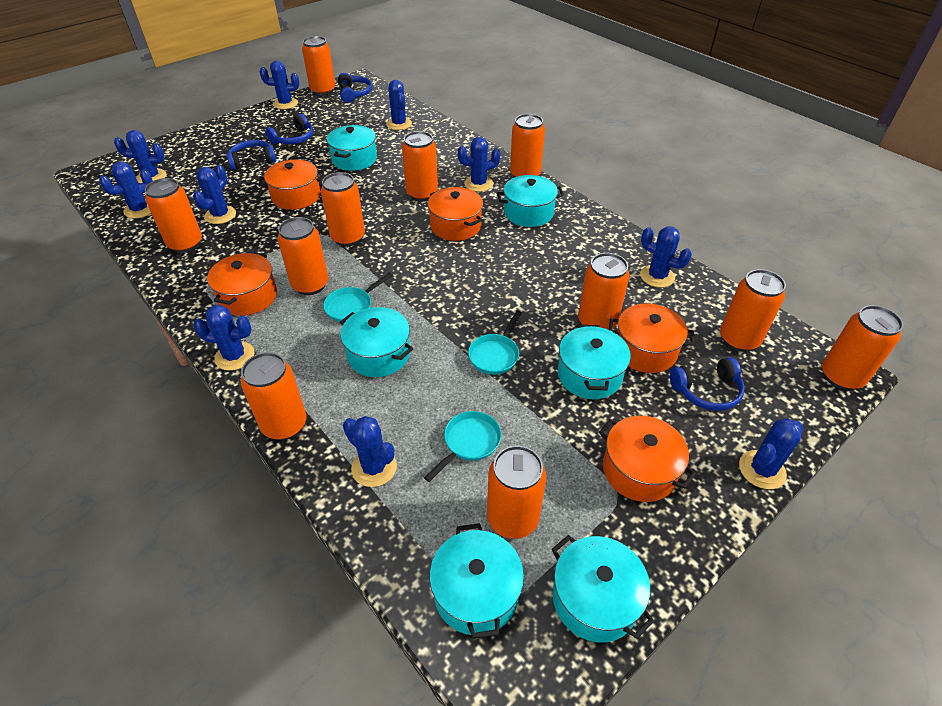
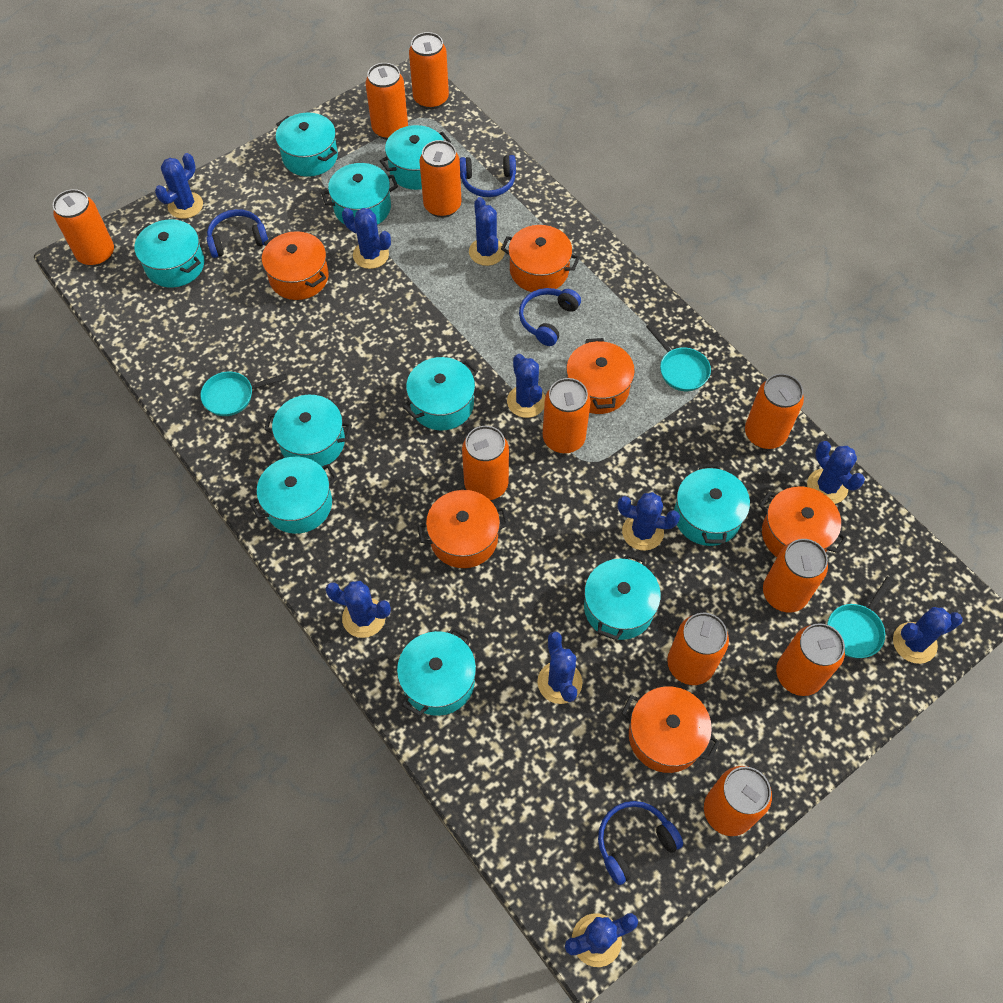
orange pot: 5 -> 6
turquoise pot: 6 -> 10

